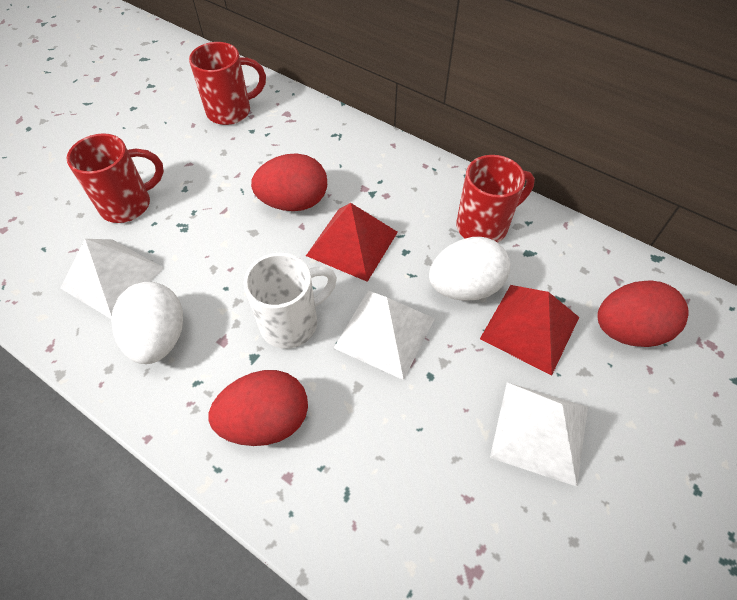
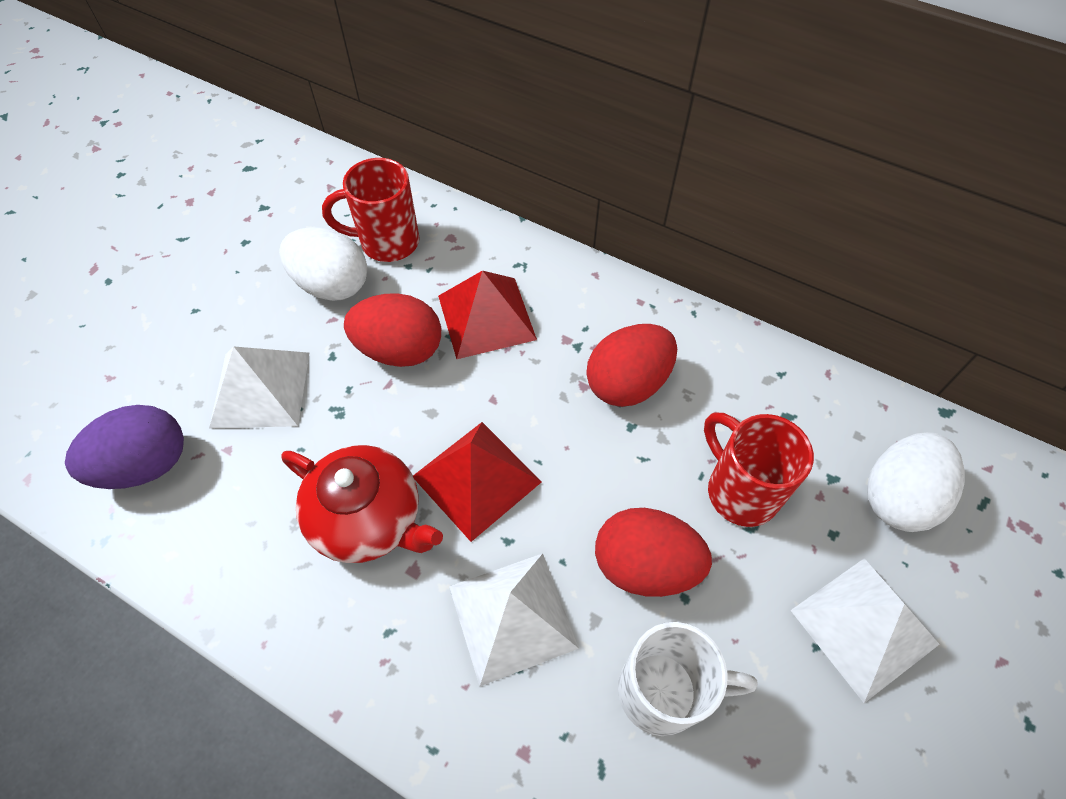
purple egg: 0 -> 1
red mug: 3 -> 2
red teapot: 0 -> 1

